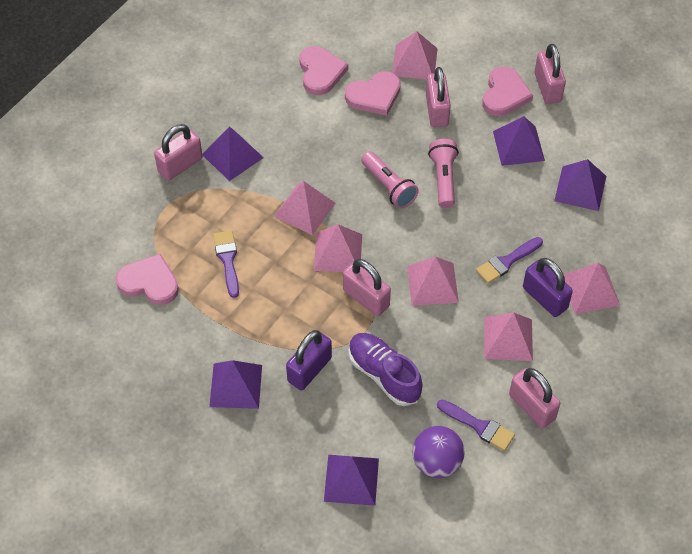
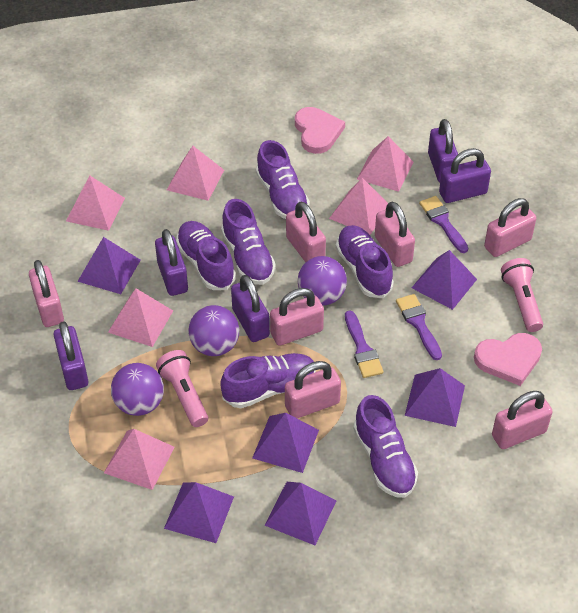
pink heart: 4 -> 2
pink padlock: 5 -> 7
purple ball: 1 -> 3
purple padlock: 2 -> 5
purple pyramid: 5 -> 6
purple shoe: 1 -> 6

